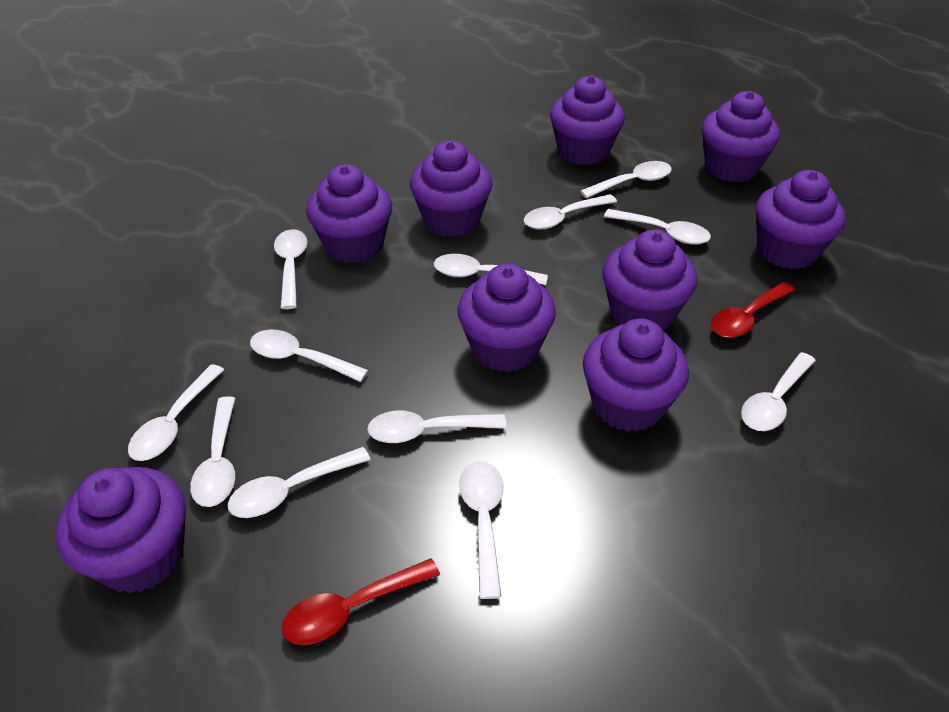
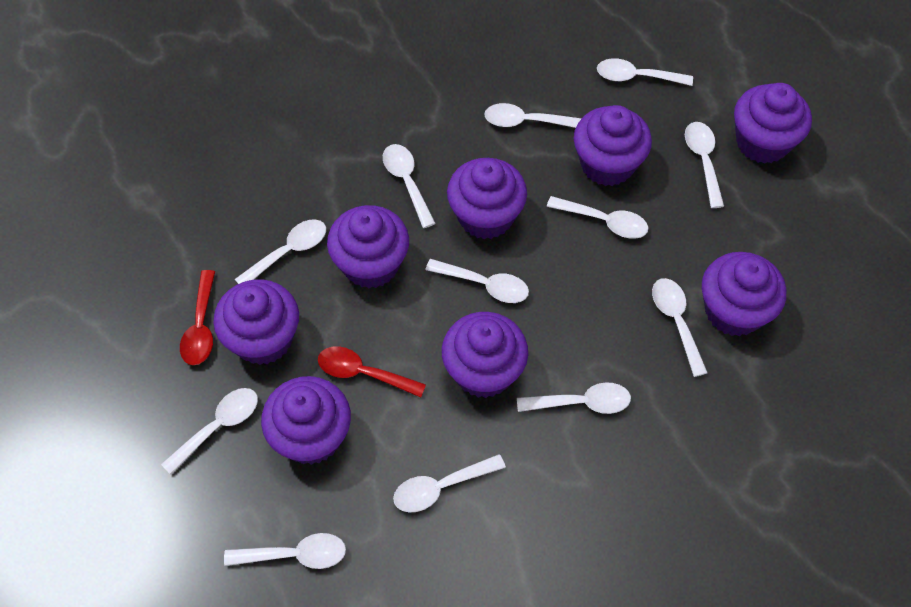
purple cupcake: 9 -> 8

